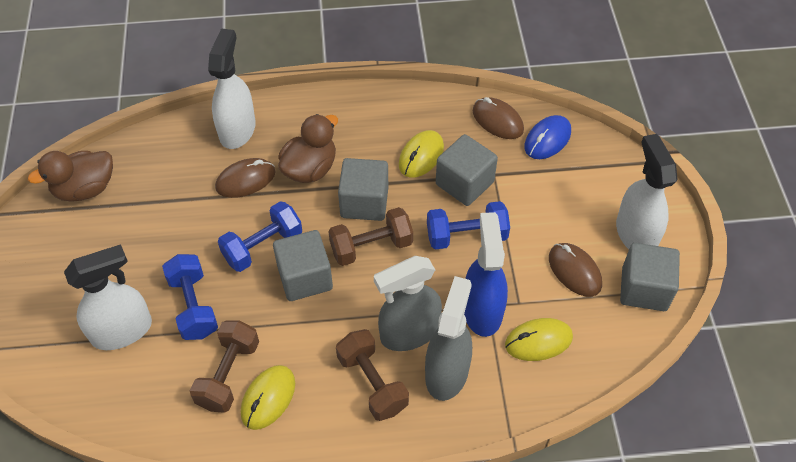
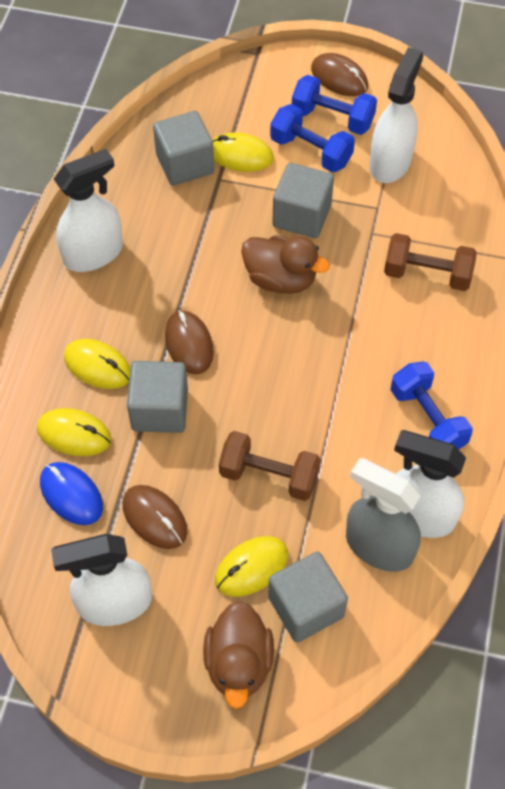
blue spray bottle: 1 -> 0
brown dumbbell: 3 -> 2
grey spray bottle: 2 -> 1
white spray bottle: 3 -> 4
yellow mouse: 3 -> 4

